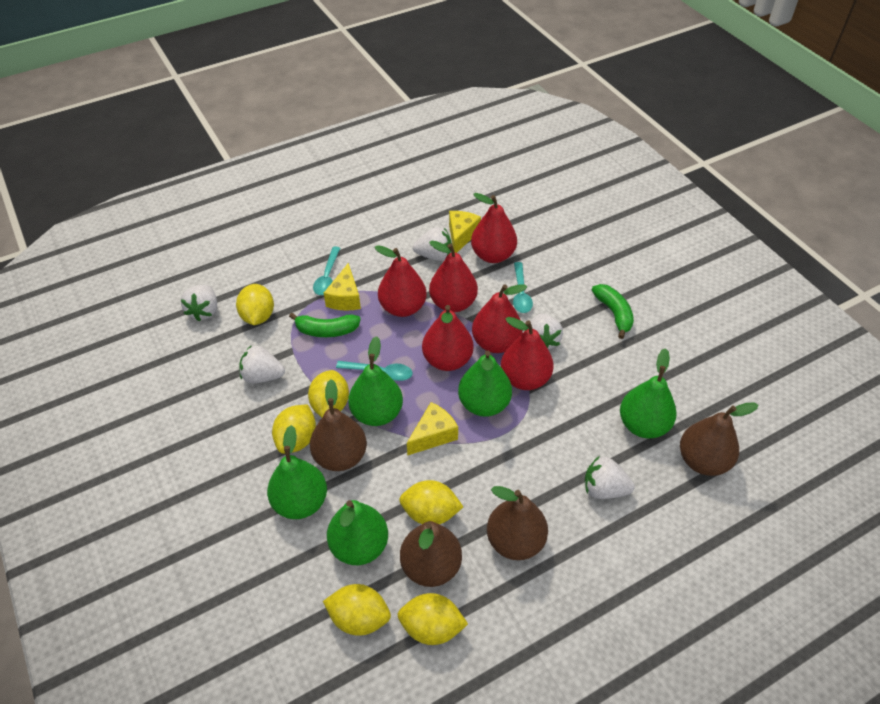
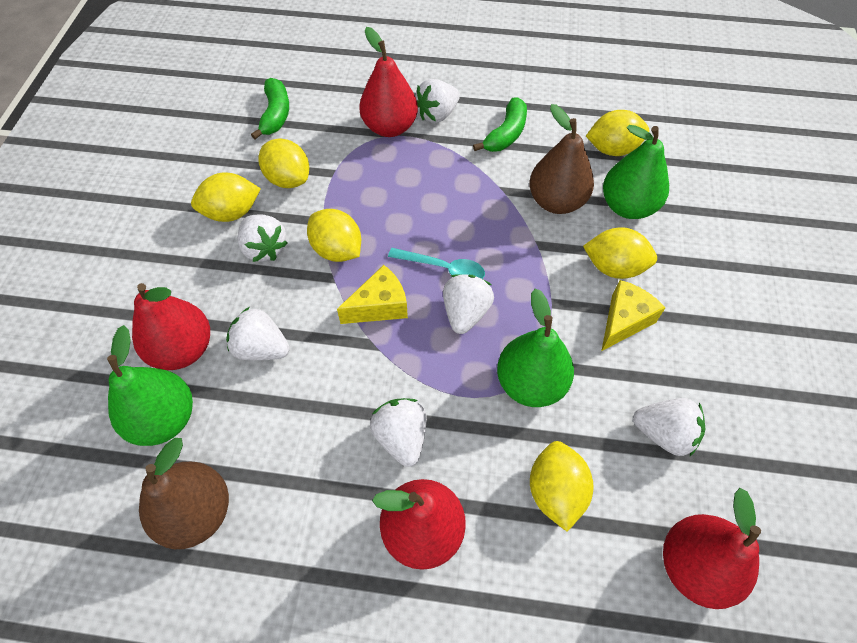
brown pear: 4 -> 2
green pear: 5 -> 3
red pear: 6 -> 4
turquoise spoon: 3 -> 1
white strawberry: 5 -> 6
yellow cheese: 3 -> 2

